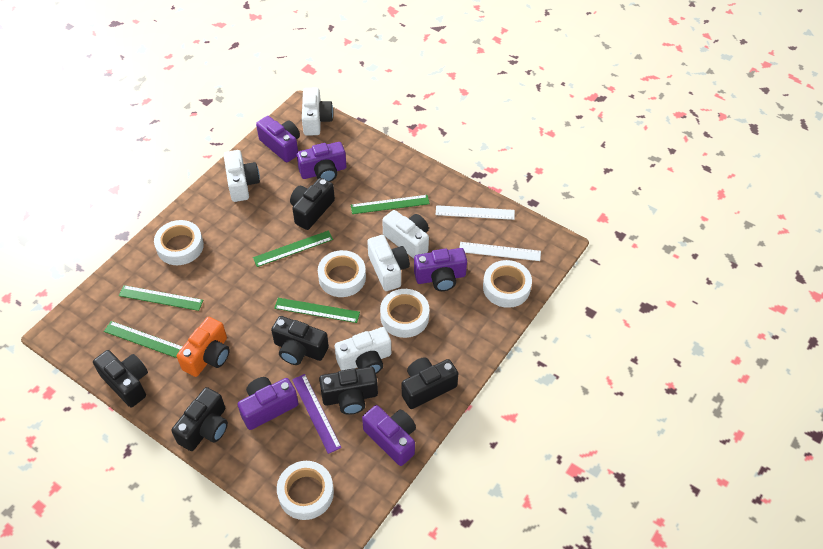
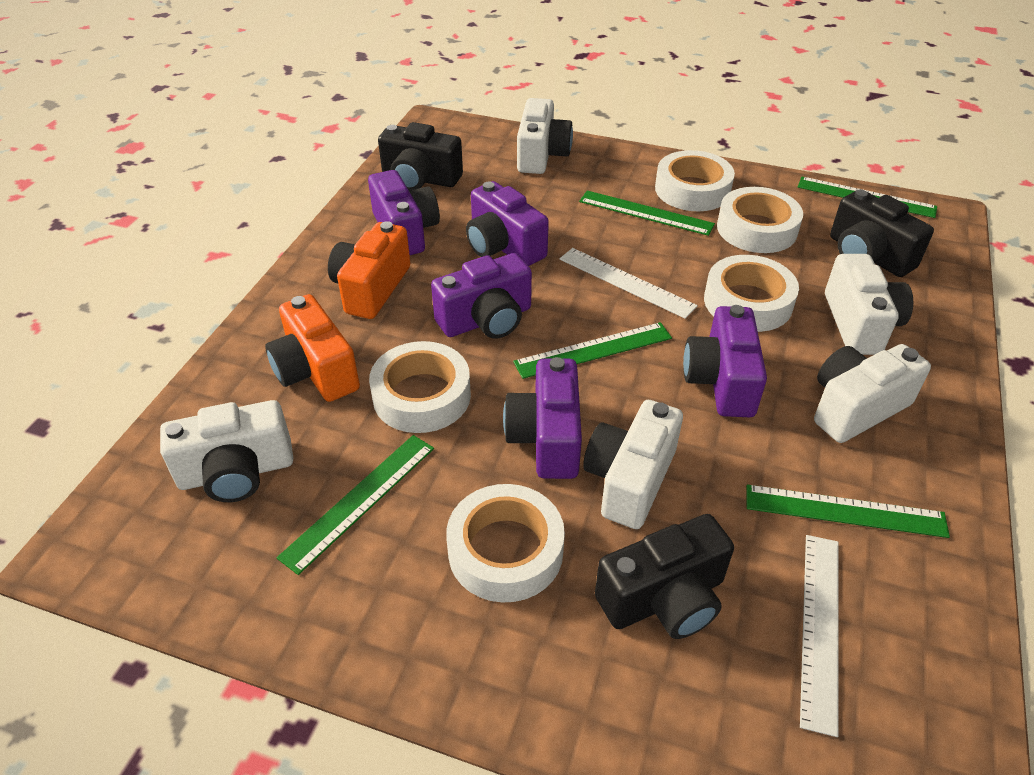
black camera: 6 -> 3
orange camera: 1 -> 2
purple ruler: 1 -> 0

